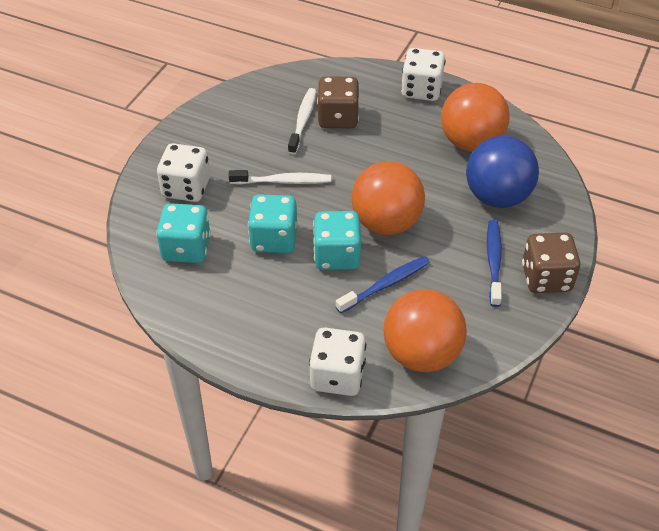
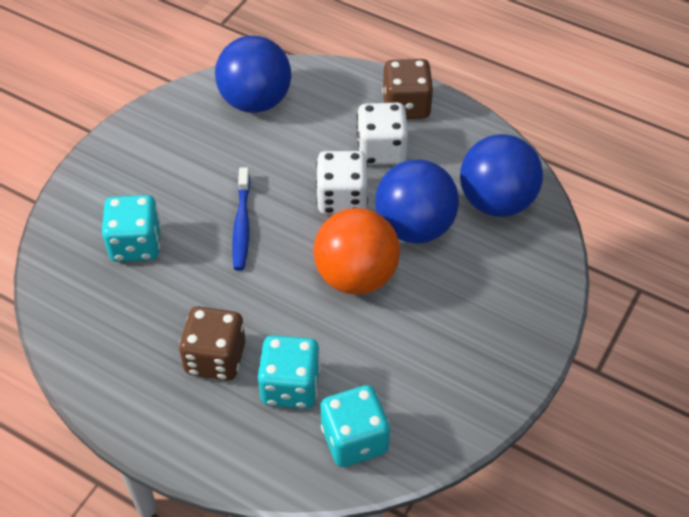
blue ball: 1 -> 3
blue toothbrush: 2 -> 1
orange ball: 3 -> 1
white dice: 3 -> 2
white toothbrush: 2 -> 0

